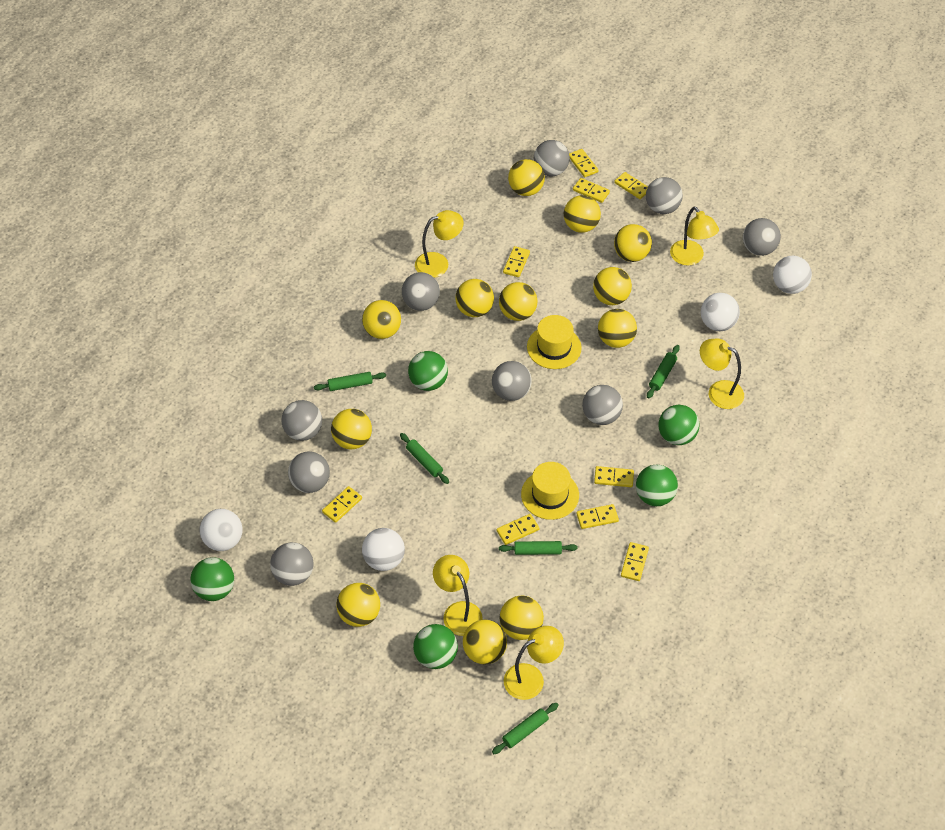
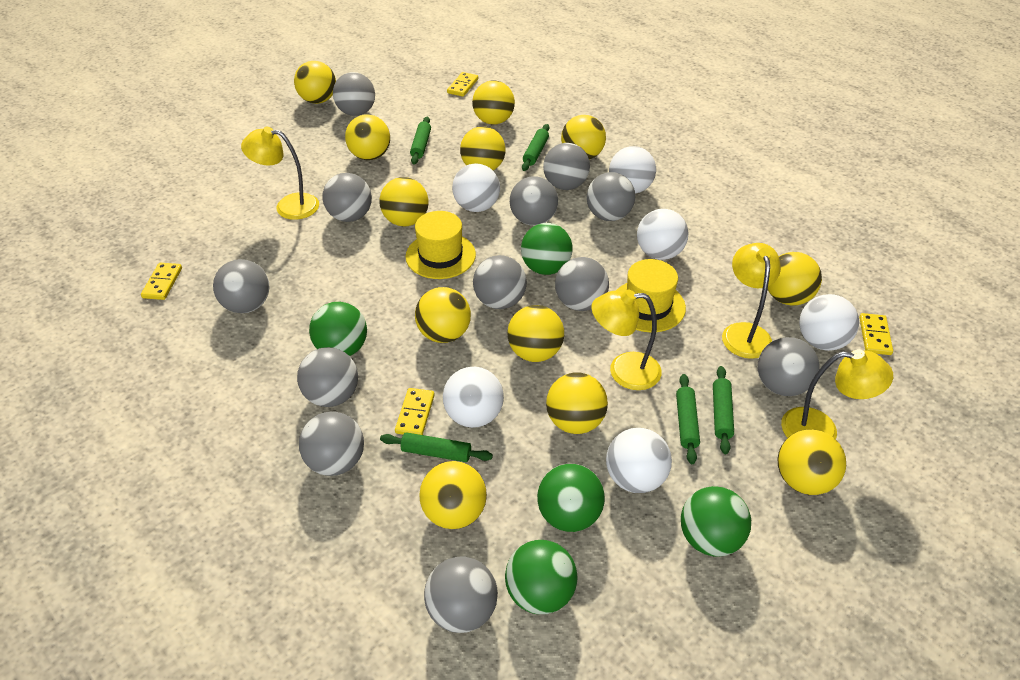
grey ball: 9 -> 12
white ball: 4 -> 6
yellow domino: 9 -> 4
yellow lamp: 5 -> 4

